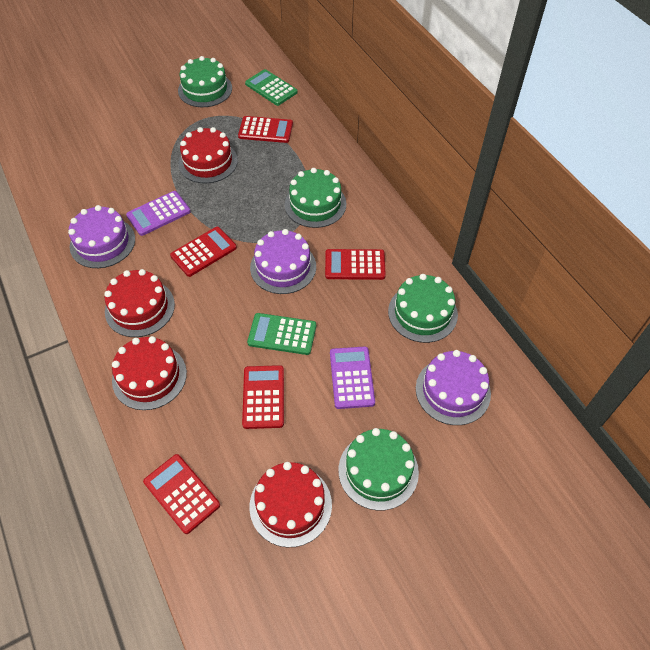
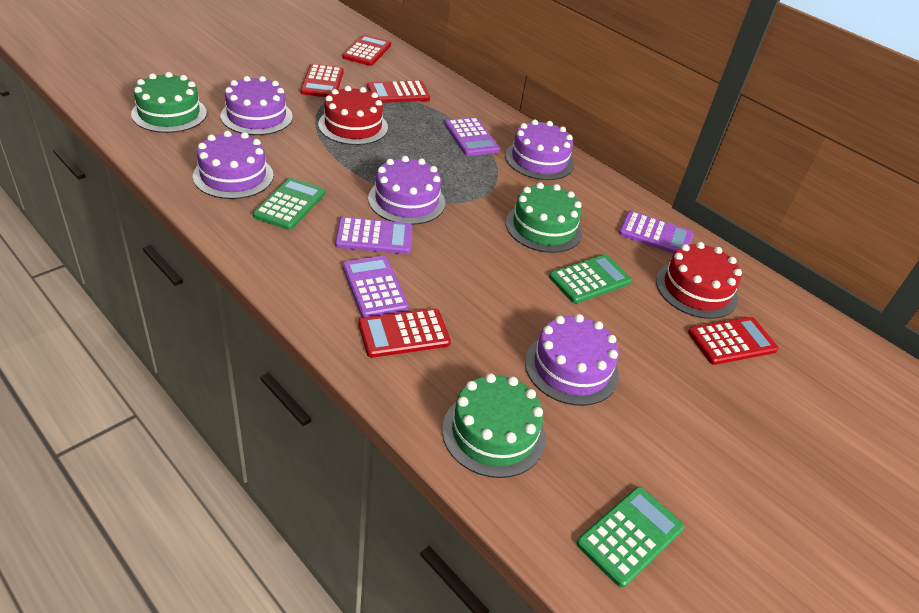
green cake: 4 -> 3
green calculator: 2 -> 3
purple cake: 3 -> 5
purple calculator: 2 -> 4
red cake: 4 -> 2

